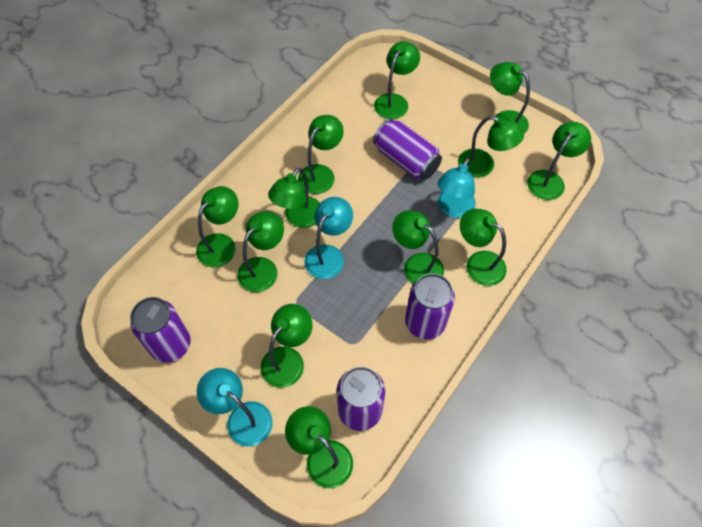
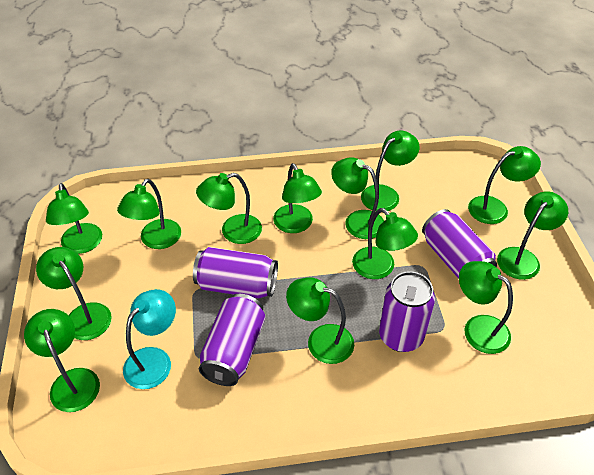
green lamp: 12 -> 13
turquoise lamp: 3 -> 1

